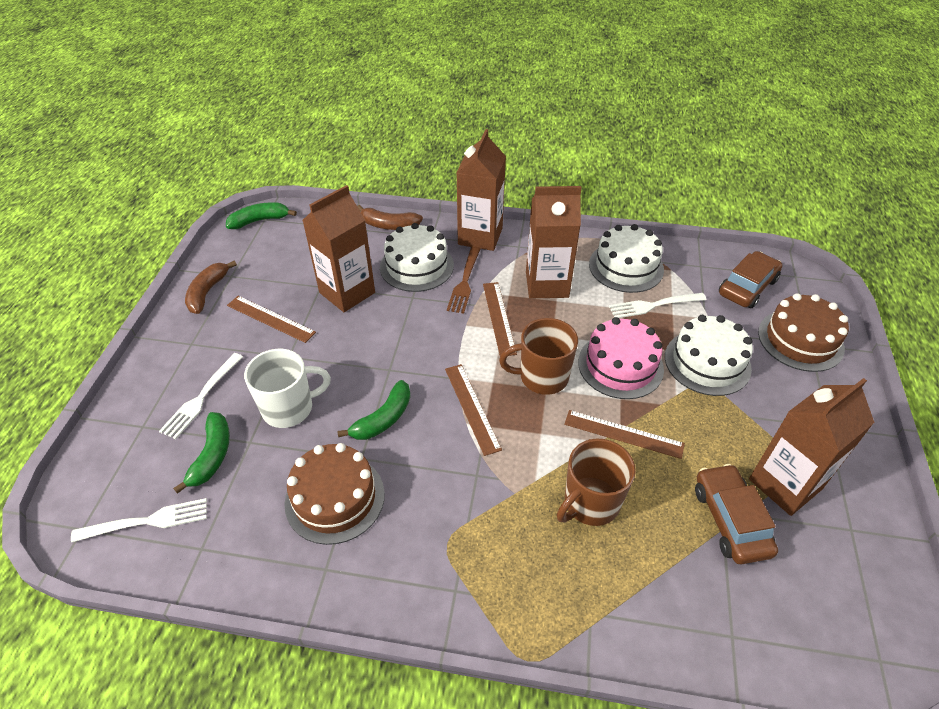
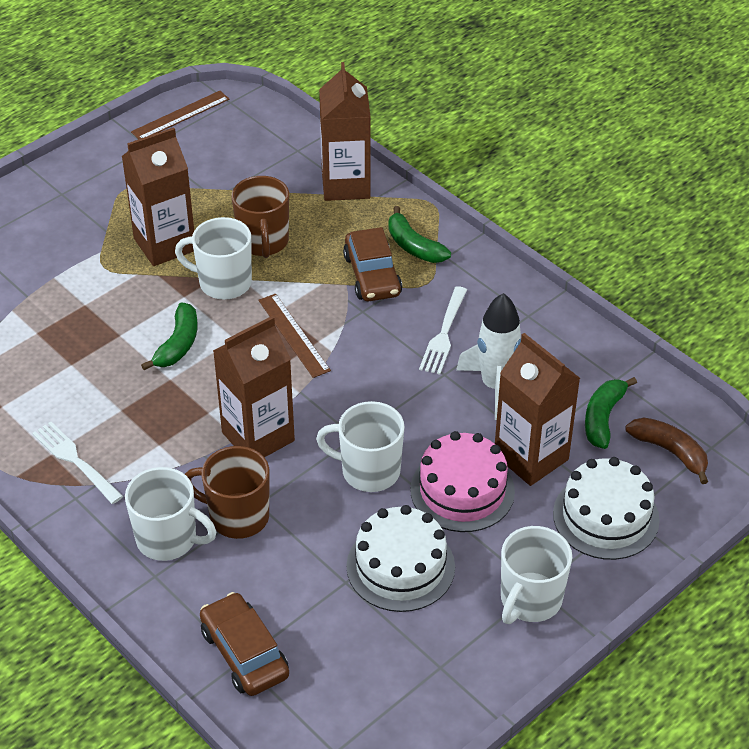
brown banana: 2 -> 1
brown cake: 2 -> 0
brown fork: 1 -> 0
brown ruler: 4 -> 2
white cake: 3 -> 2
white fork: 3 -> 2
white mug: 1 -> 4
white rocket: 0 -> 1

